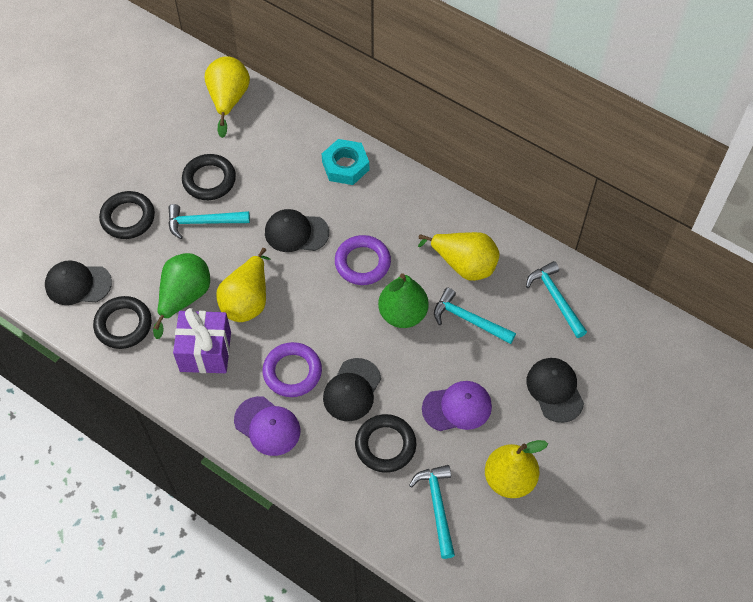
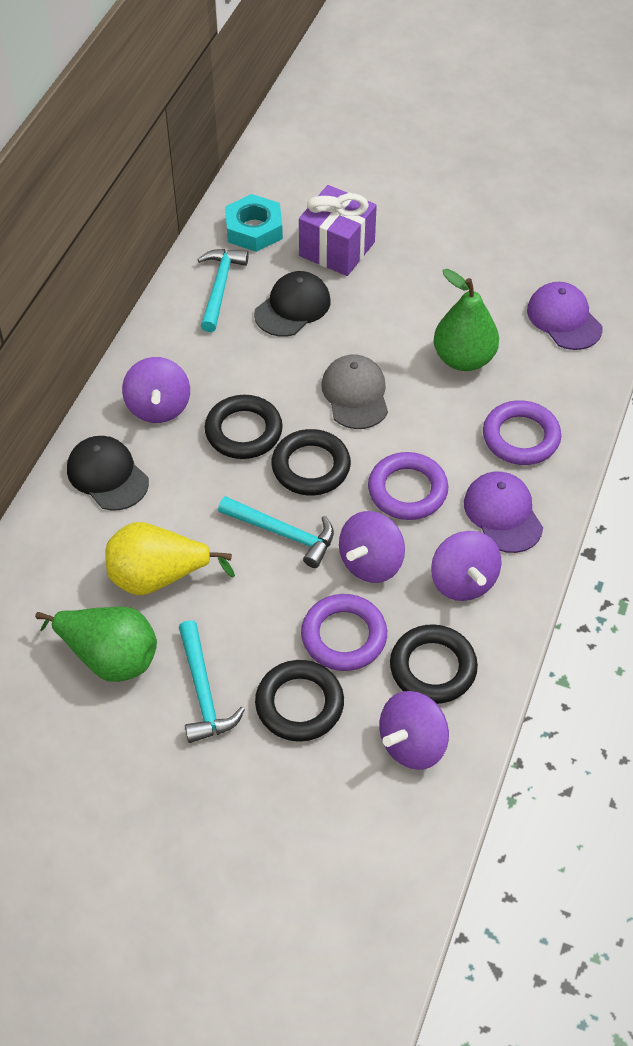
black cap: 4 -> 2
grey cap: 0 -> 1
purple ring: 2 -> 3
purple spinning top: 0 -> 4
turquoise hammer: 4 -> 3
yellow pear: 4 -> 1

